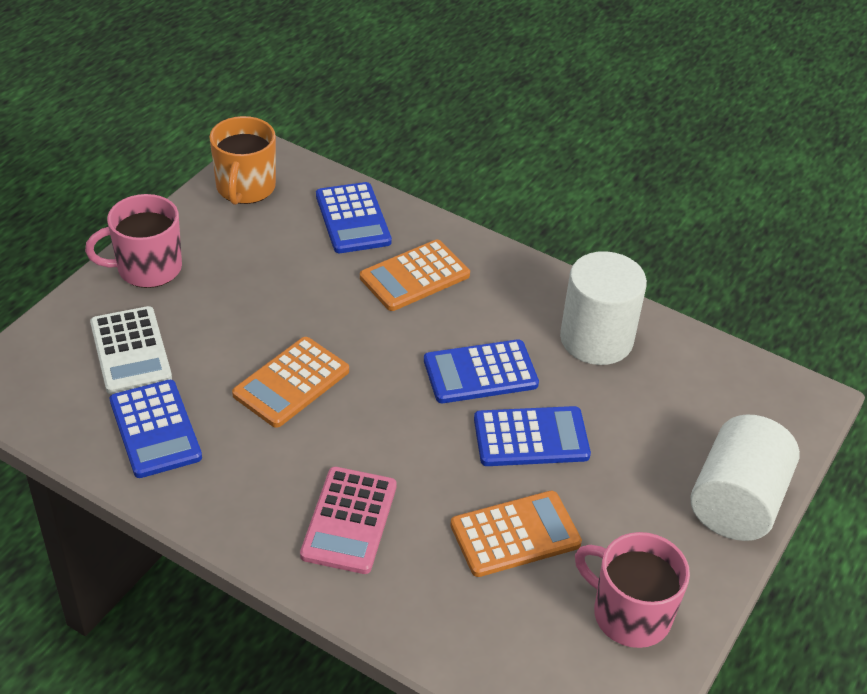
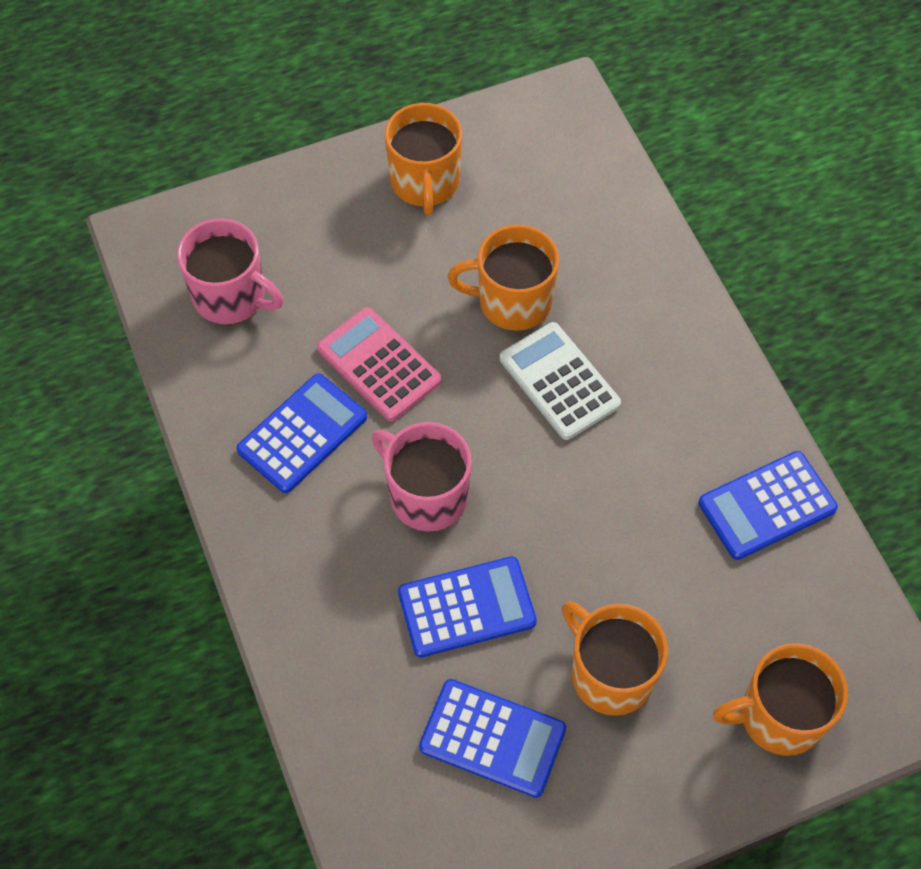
orange calculator: 3 -> 0
orange mug: 1 -> 4
white cylinder: 2 -> 0

